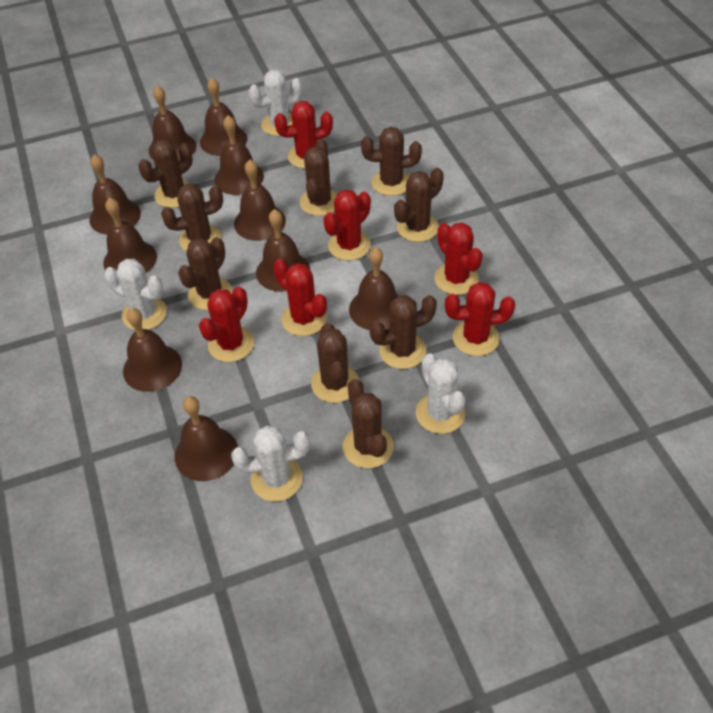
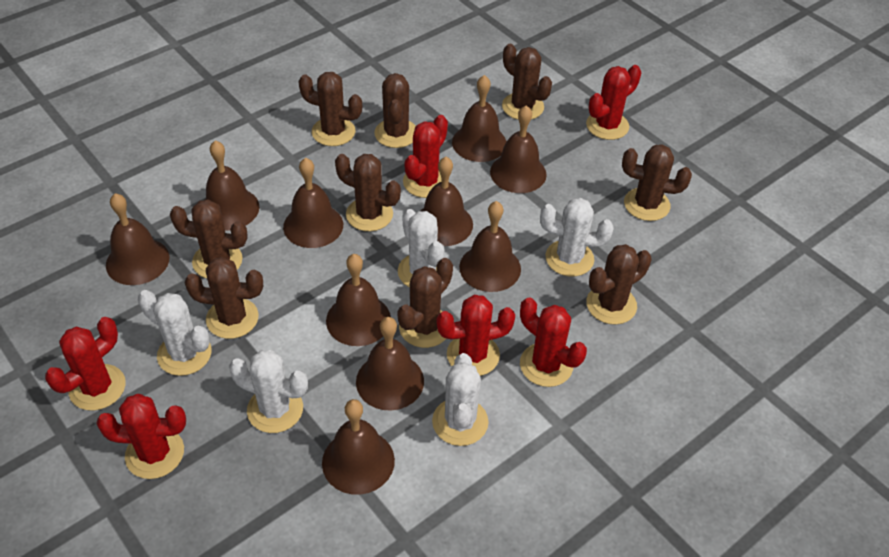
white cactus: 4 -> 5

